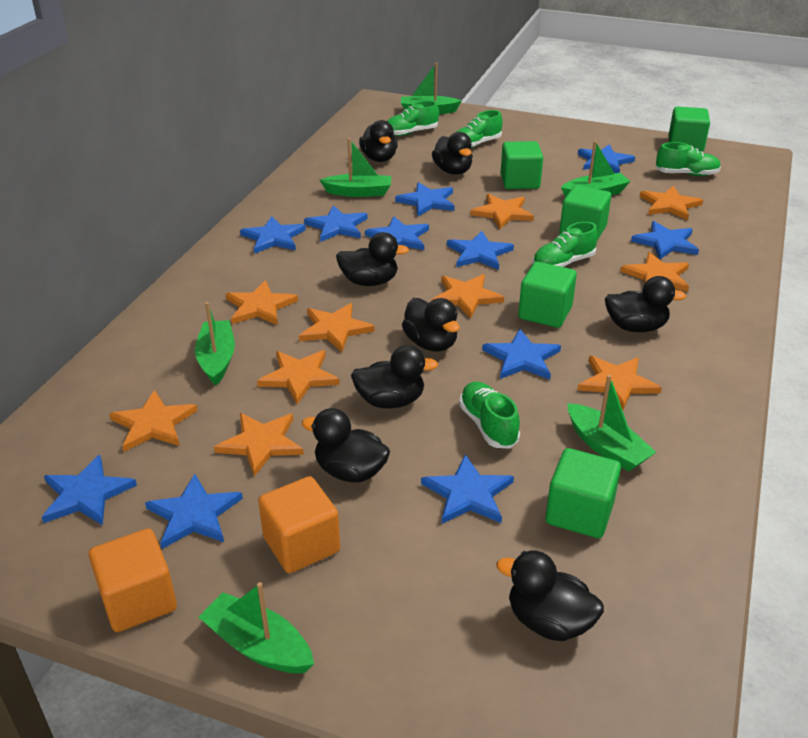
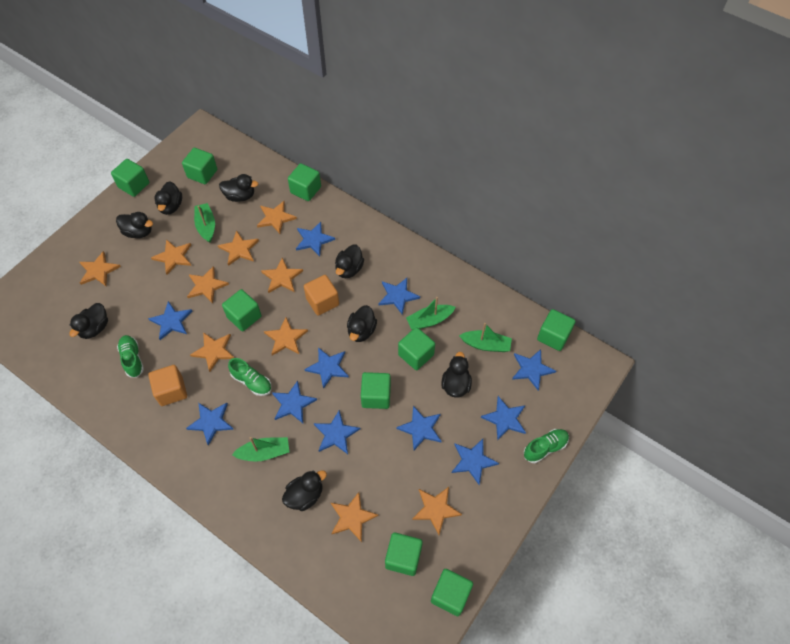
green boat: 6 -> 4
green cube: 5 -> 9
green shoe: 5 -> 3

